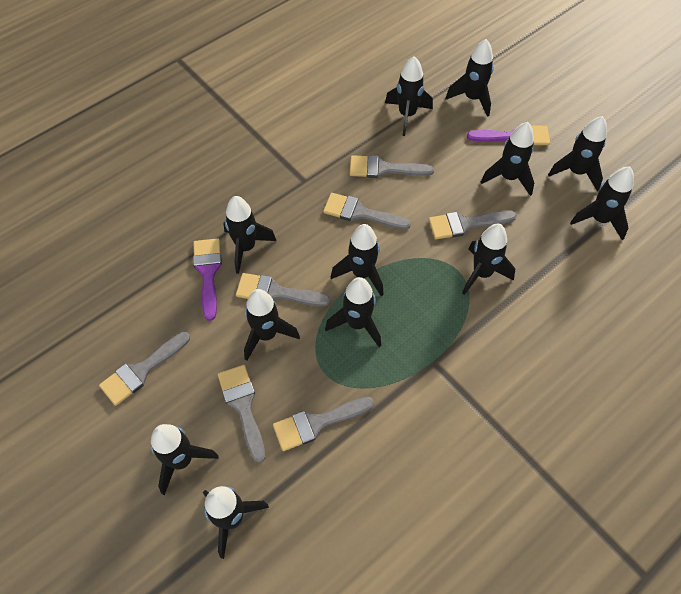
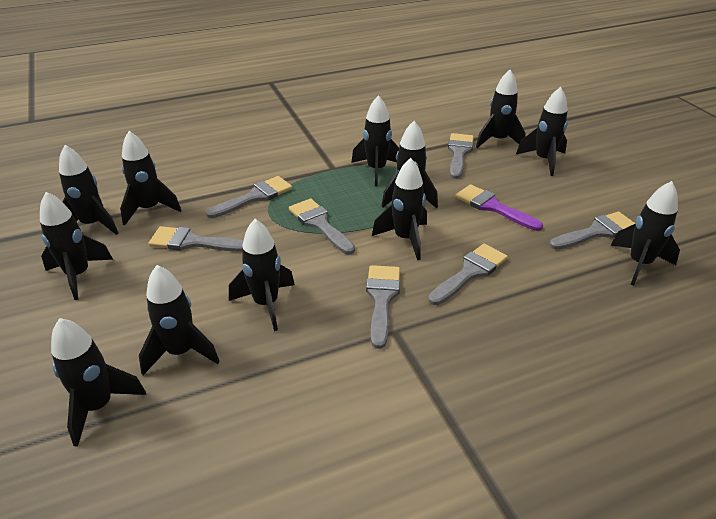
purple brush: 2 -> 1

